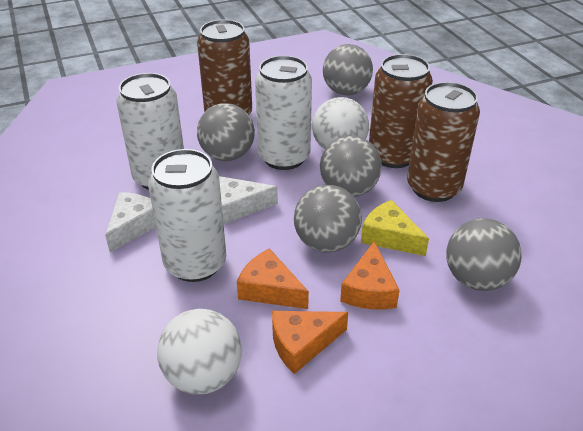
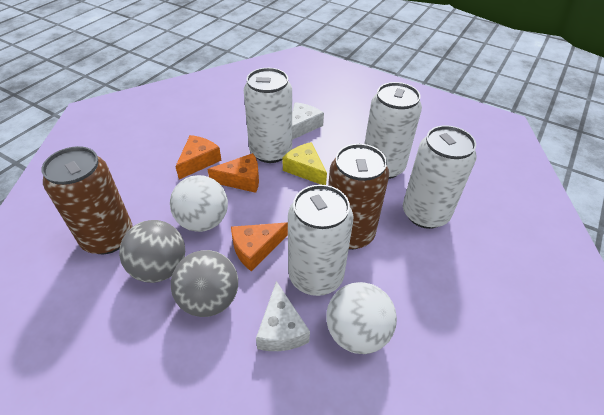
brown can: 3 -> 2
grey ball: 5 -> 2
white can: 3 -> 4

